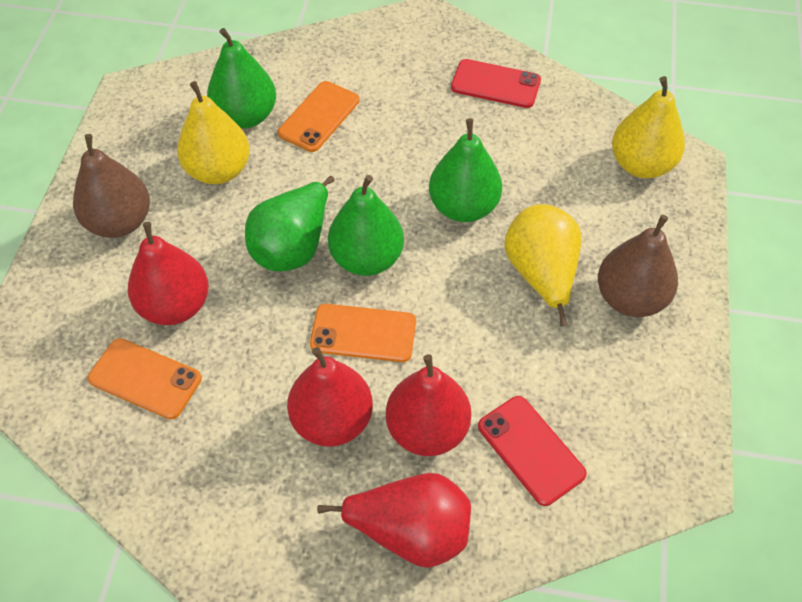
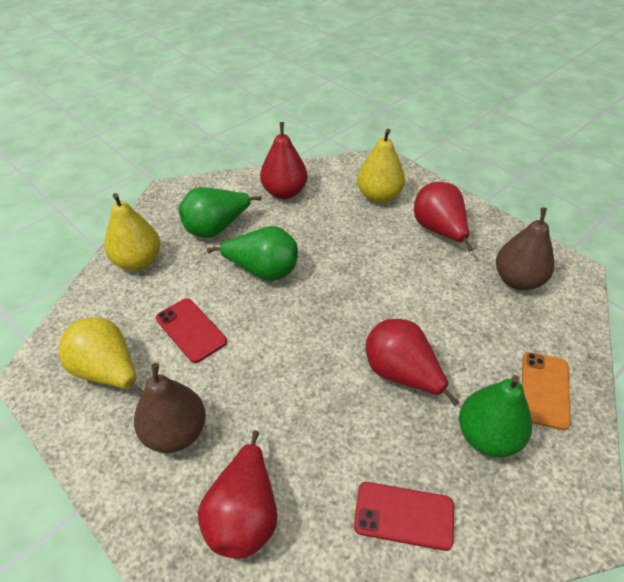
green pear: 4 -> 3
orange phone: 3 -> 1

